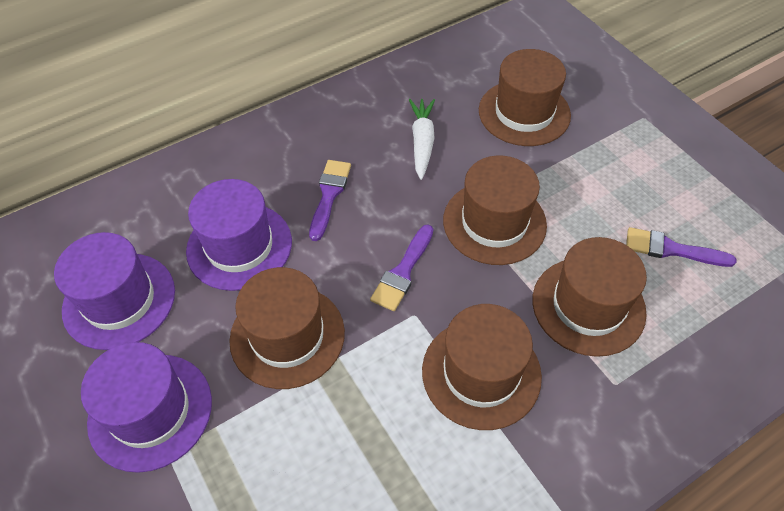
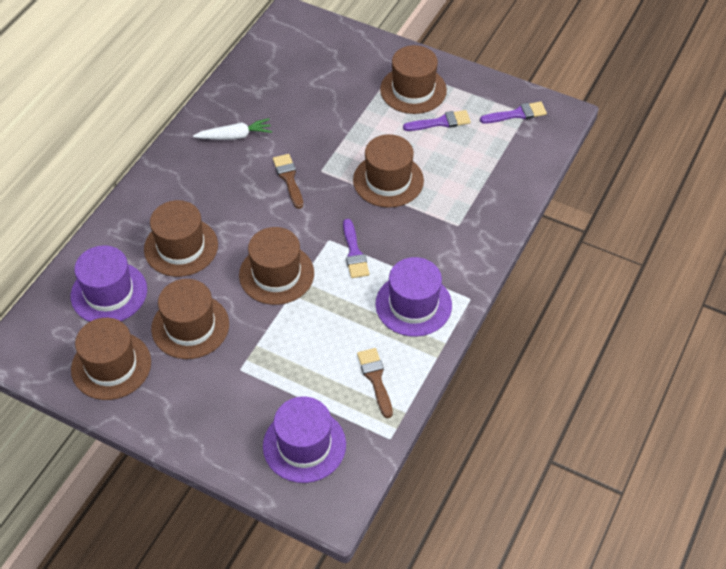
brown brush: 0 -> 2
brown hat: 5 -> 6

